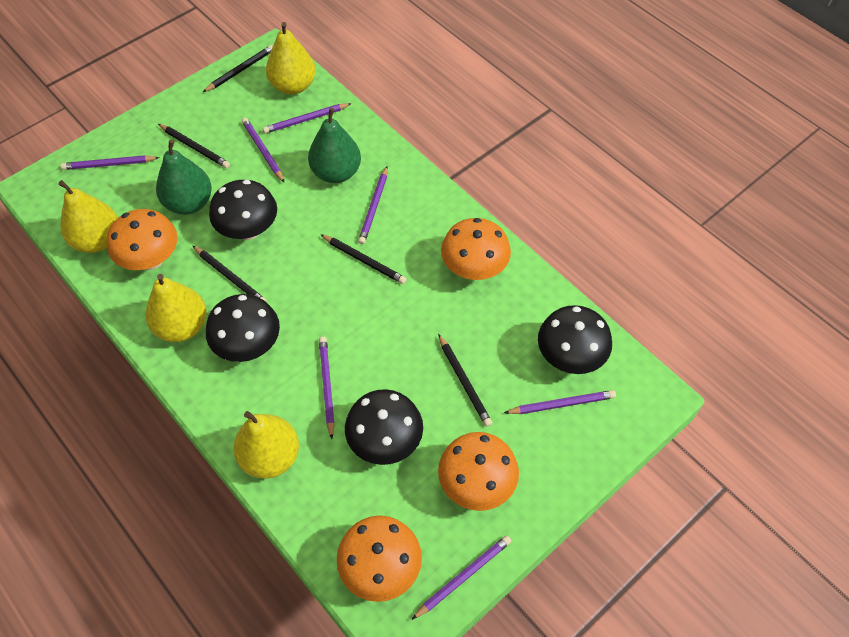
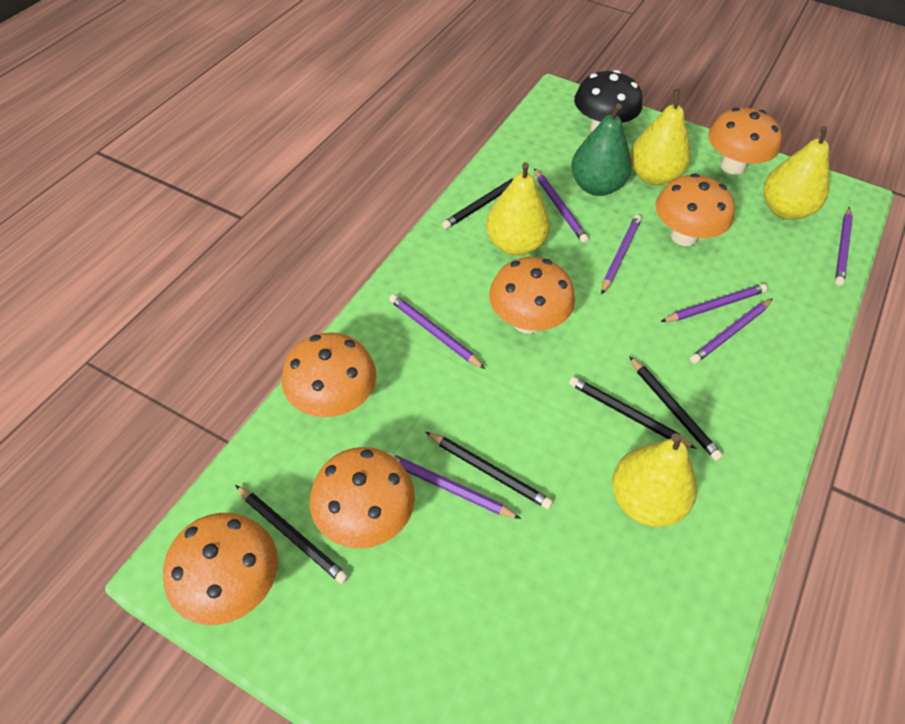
black mushroom: 4 -> 1
green pear: 2 -> 1
orange mushroom: 4 -> 6

